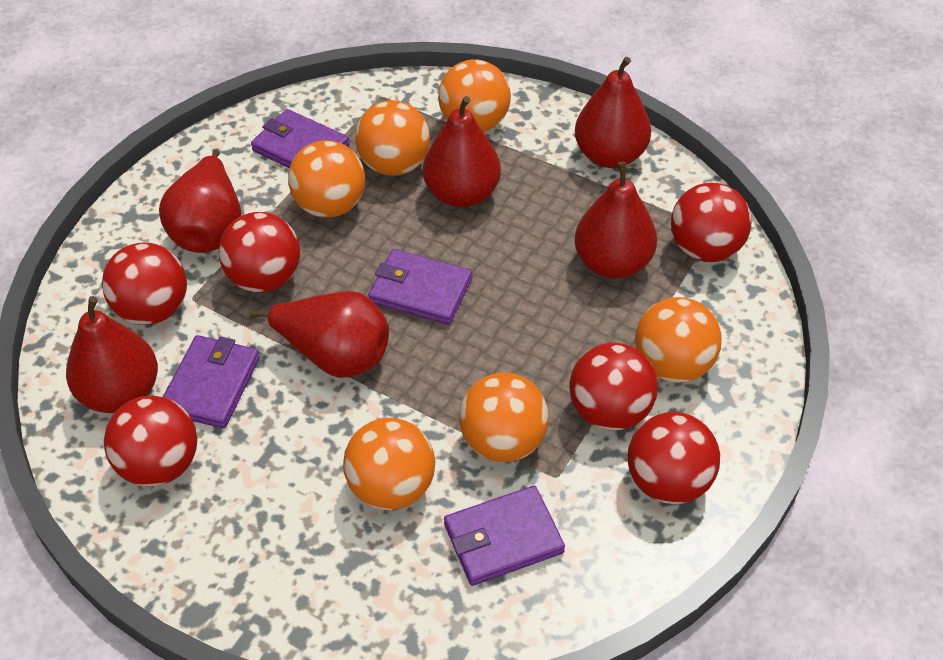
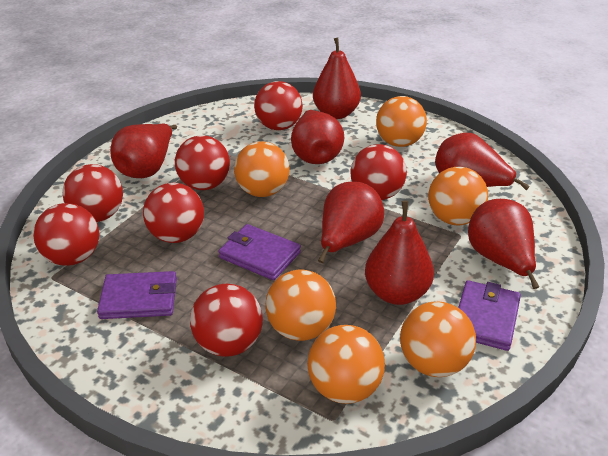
purple wallet: 4 -> 3
red ball: 6 -> 7
red pear: 6 -> 7

